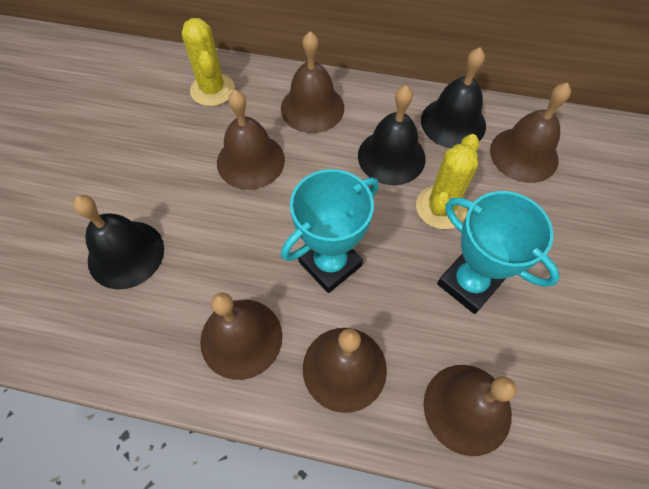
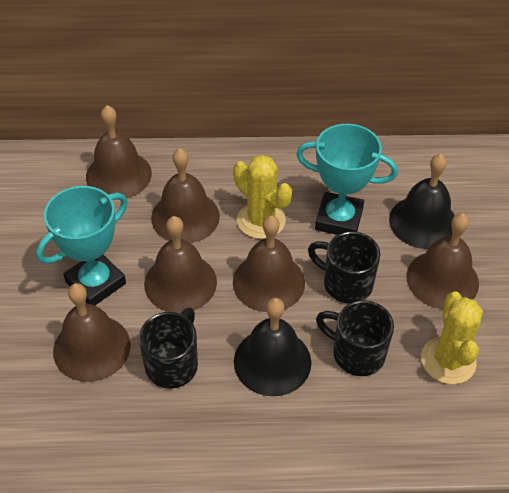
black bell: 3 -> 2
black mug: 0 -> 3

